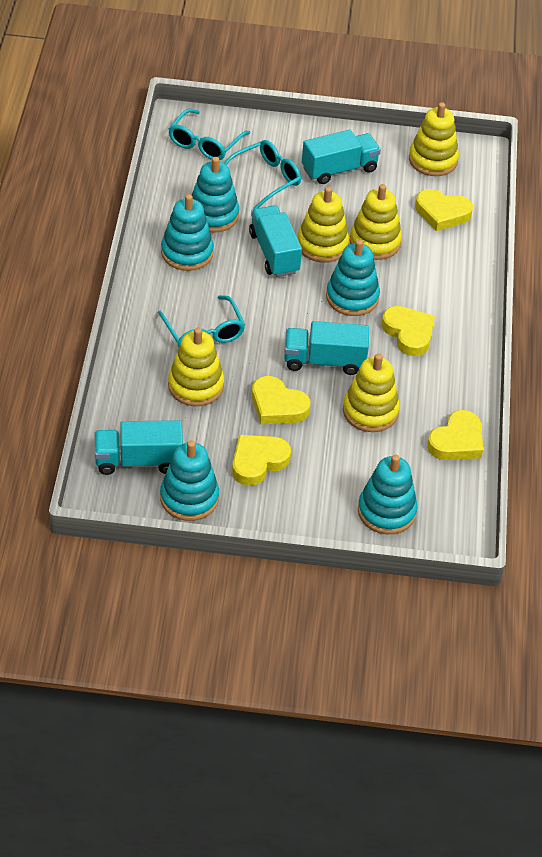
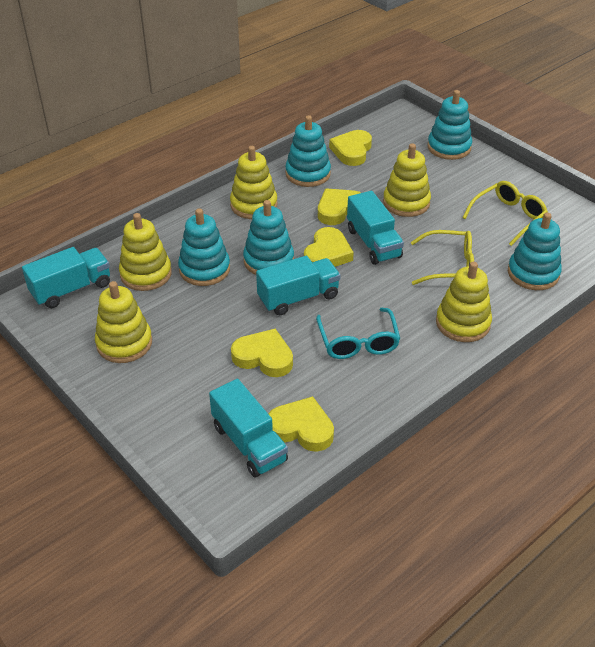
turquoise glasses: 3 -> 1
yellow glasses: 0 -> 2

